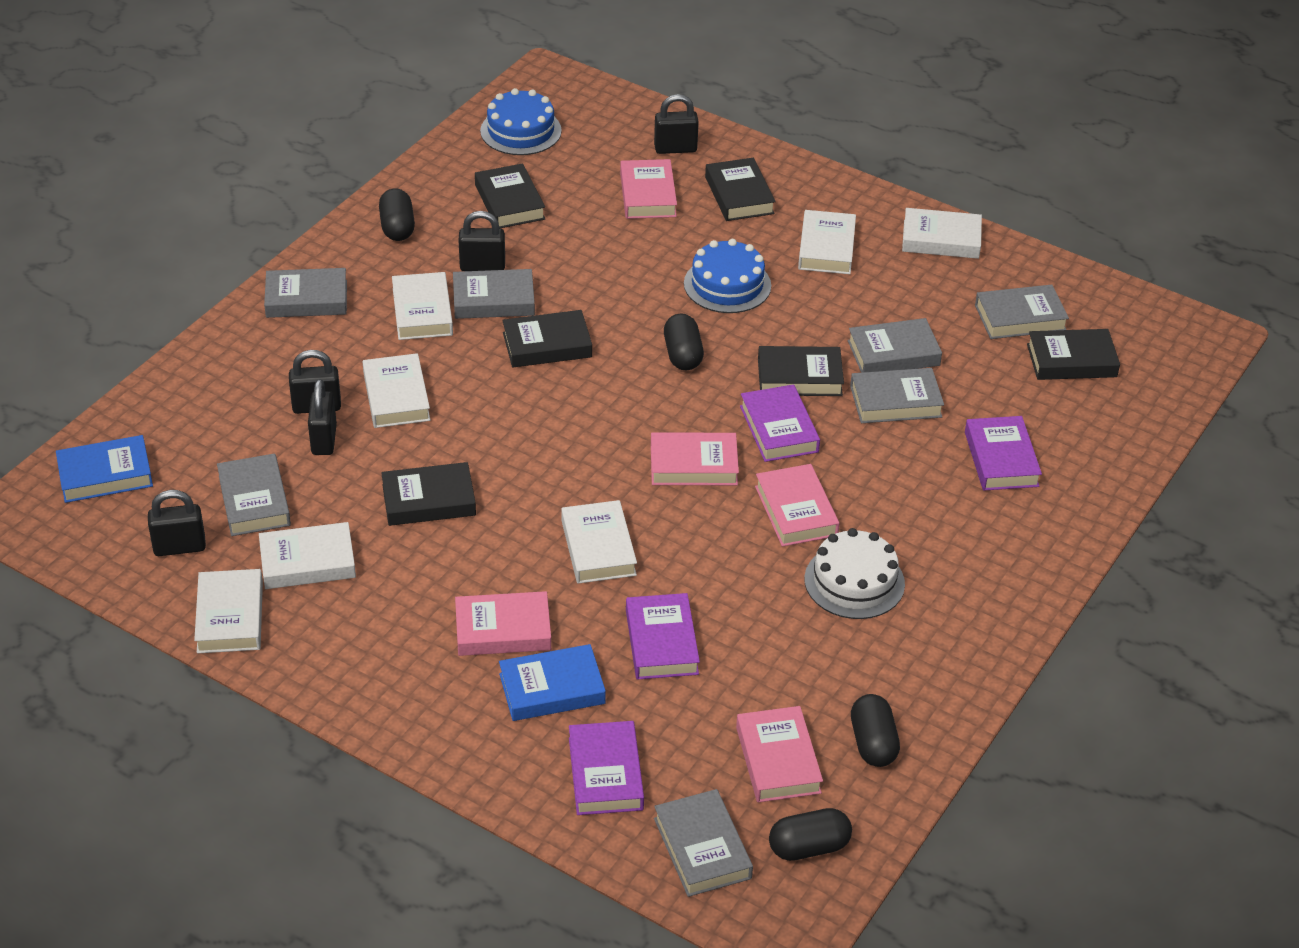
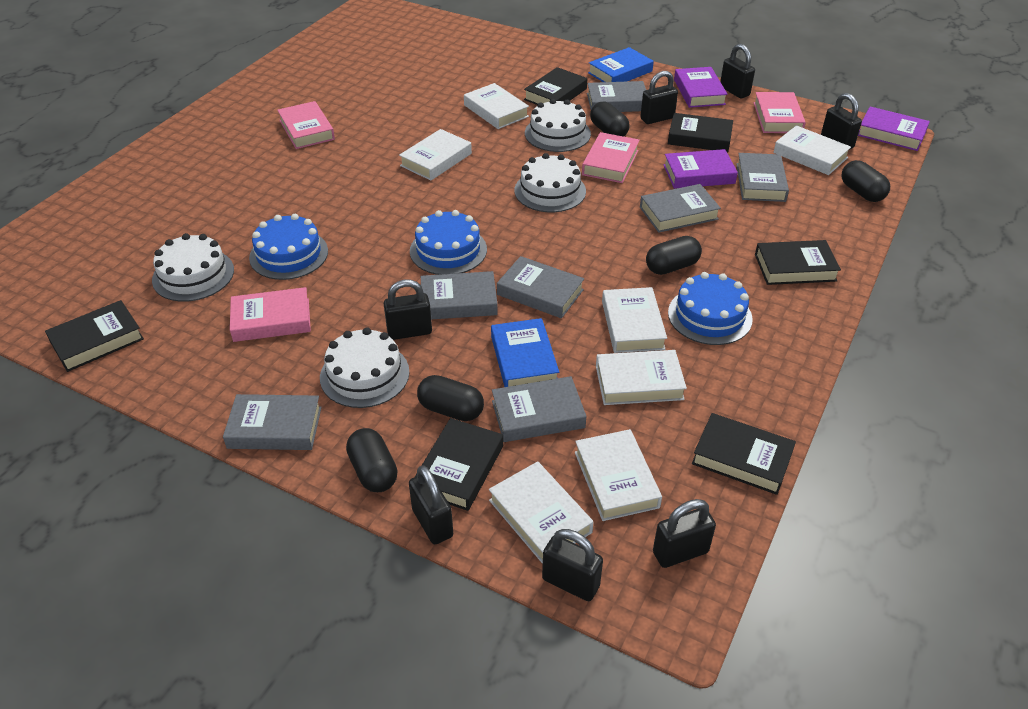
black capsule: 4 -> 5
black padlock: 5 -> 7
blue cake: 2 -> 3
pink book: 5 -> 4
purple book: 4 -> 3
white cake: 1 -> 4

